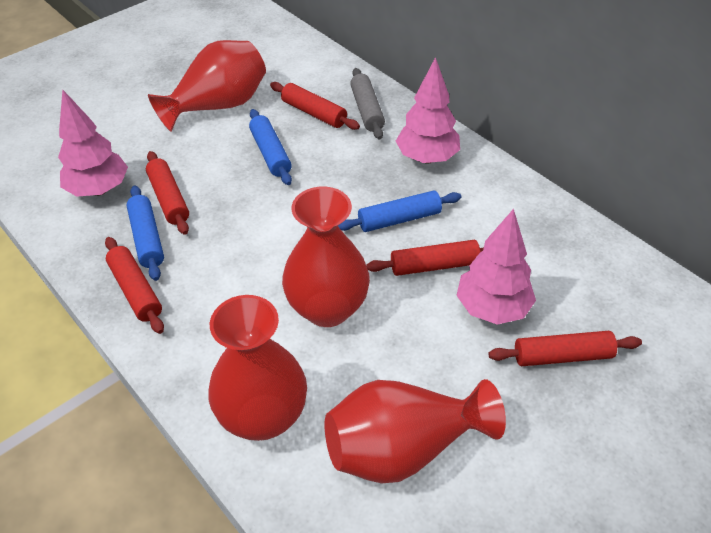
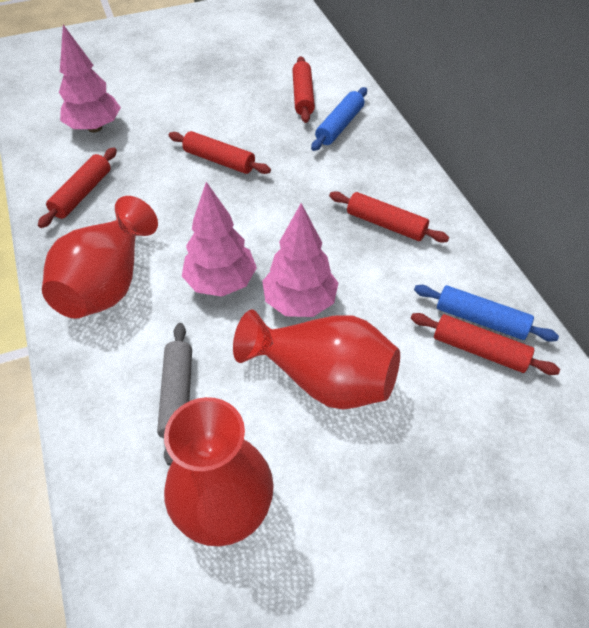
blue rolling pin: 3 -> 2
red vase: 4 -> 3

